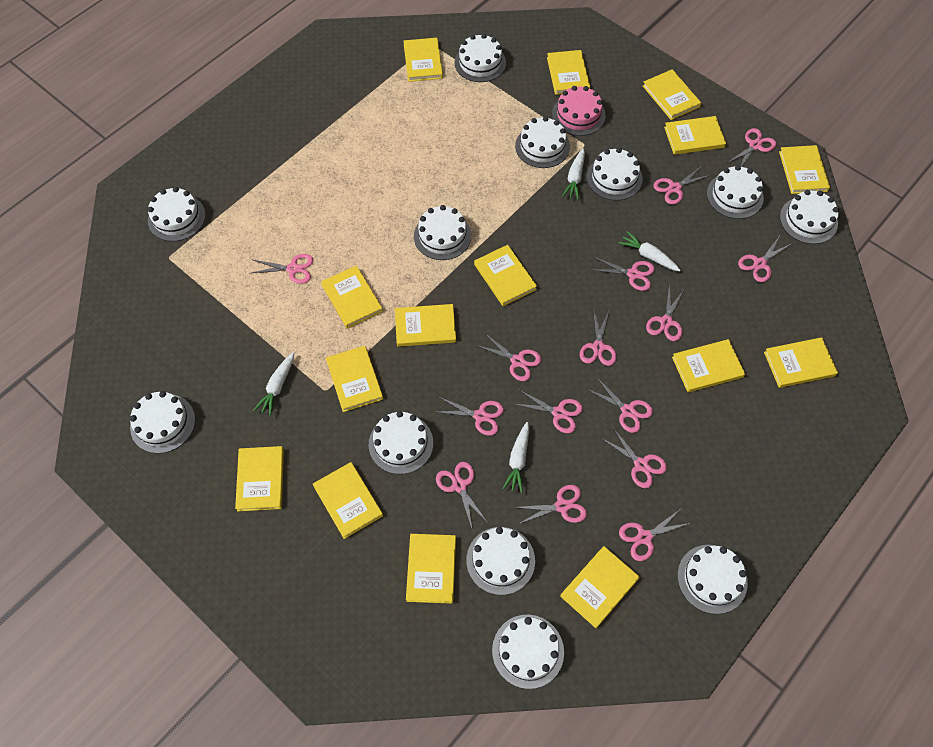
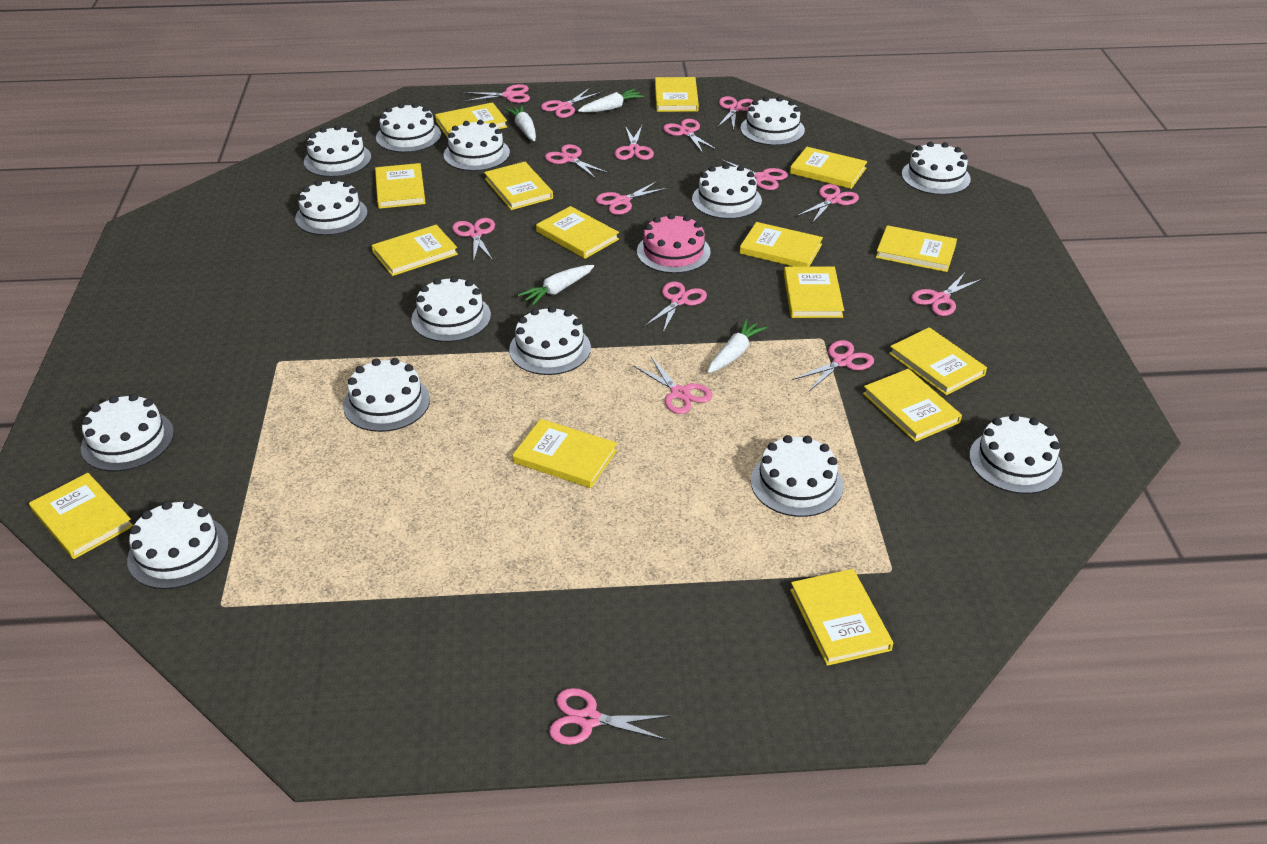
white cake: 12 -> 14

